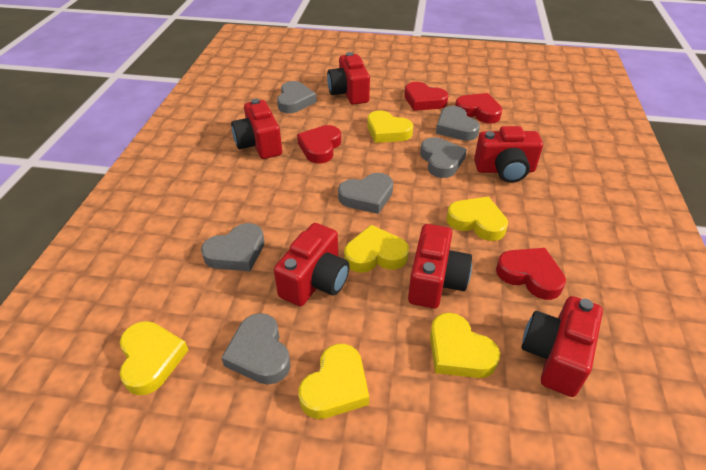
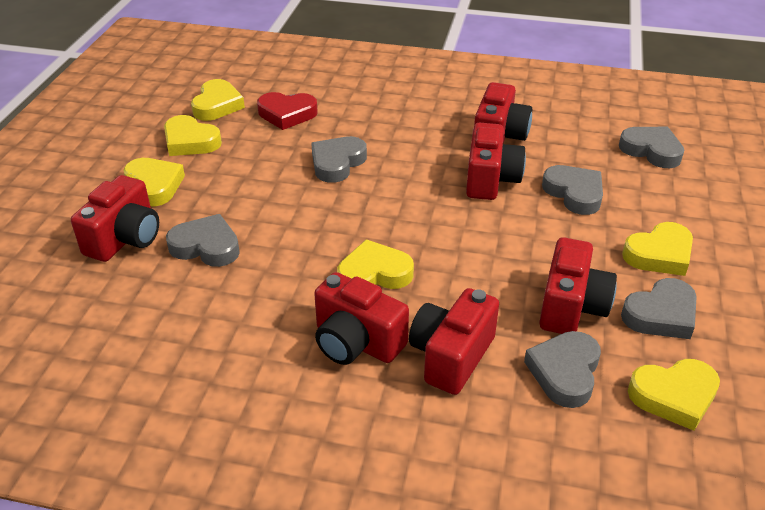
red heart: 4 -> 1

